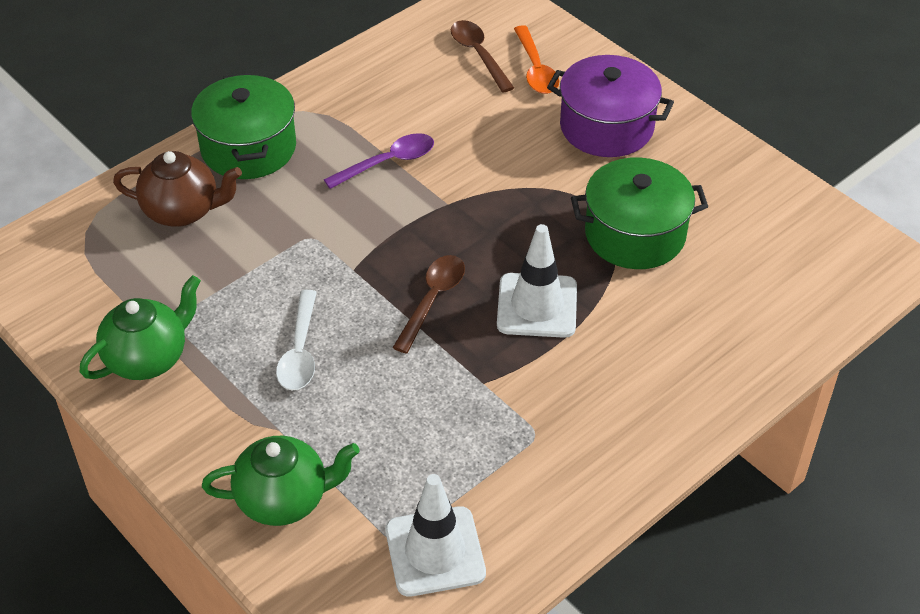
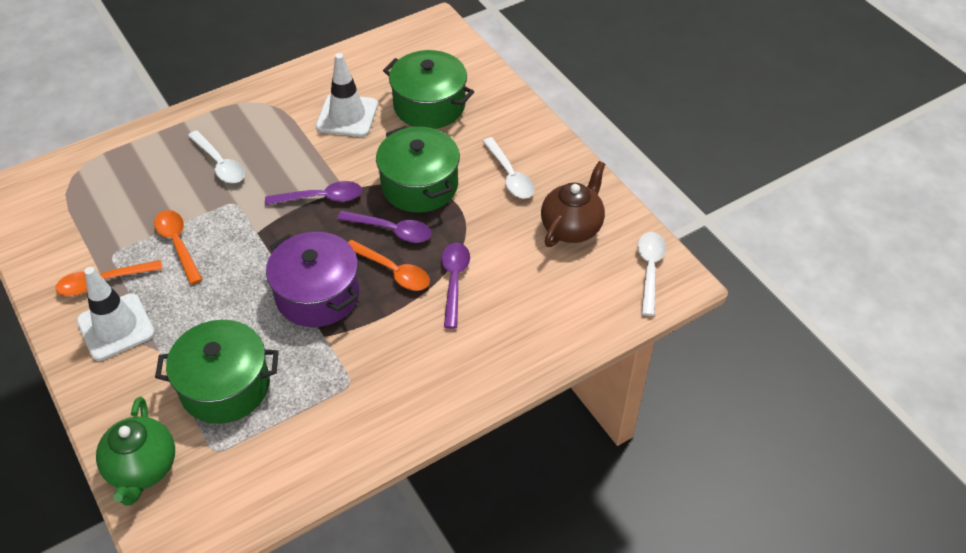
brown spoon: 2 -> 0
green pot: 2 -> 3
green teapot: 2 -> 1
orange spoon: 1 -> 3
purple spoon: 1 -> 3
white spoon: 1 -> 3

